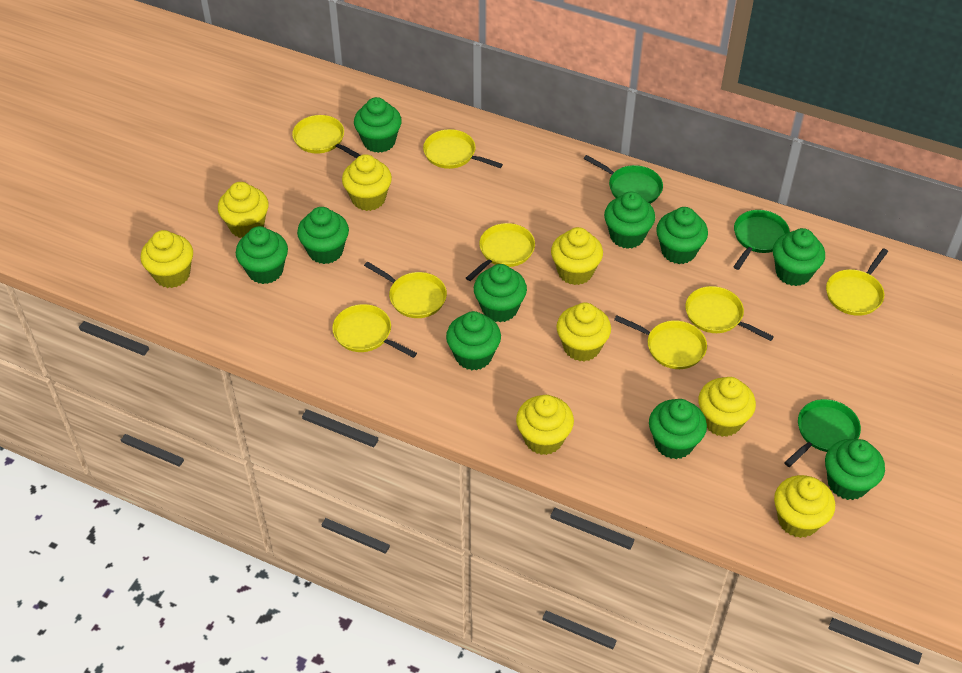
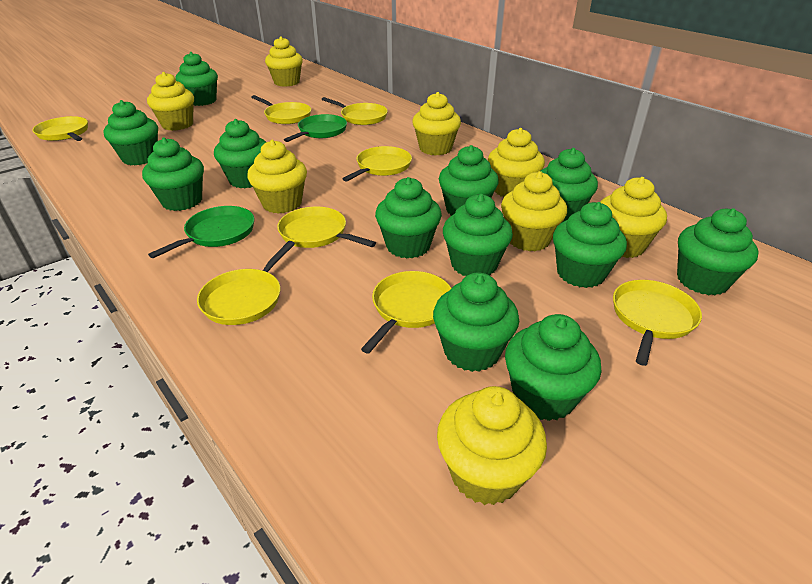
green cupcake: 10 -> 12
green pan: 3 -> 2

